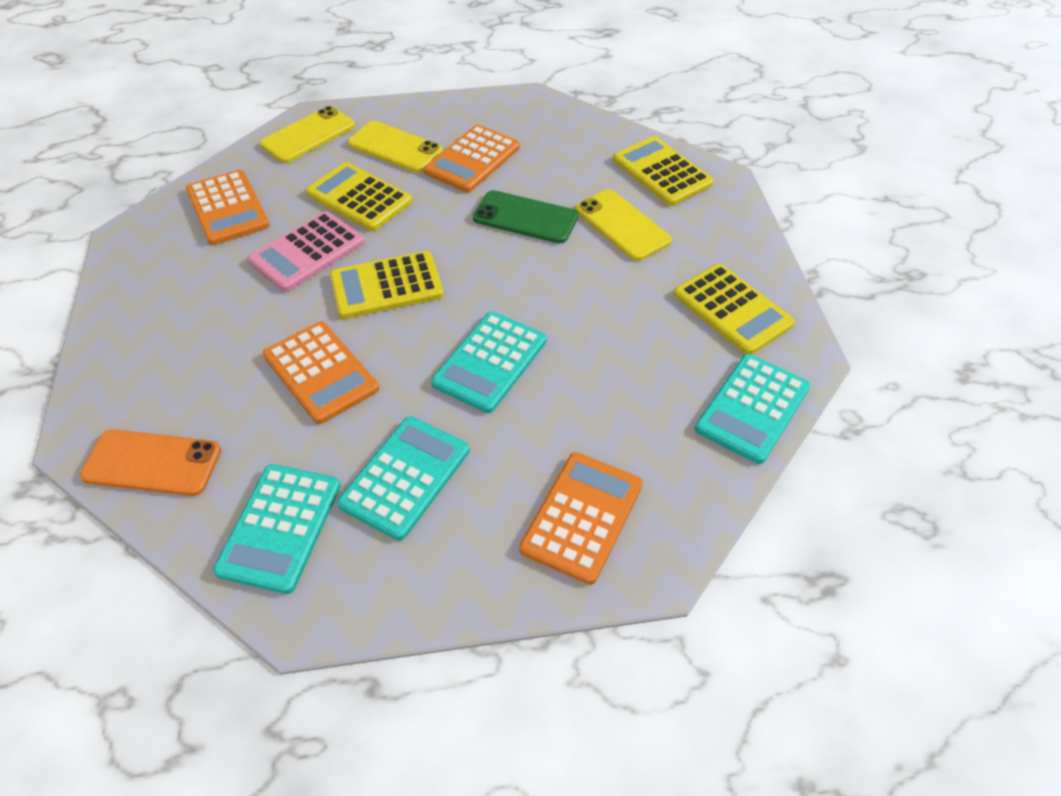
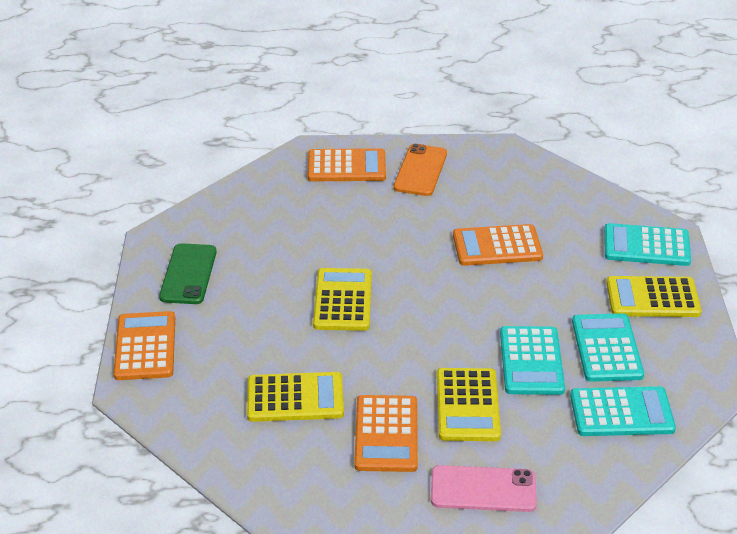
pink calculator: 1 -> 0
pink phone: 0 -> 1
yellow phone: 3 -> 0

